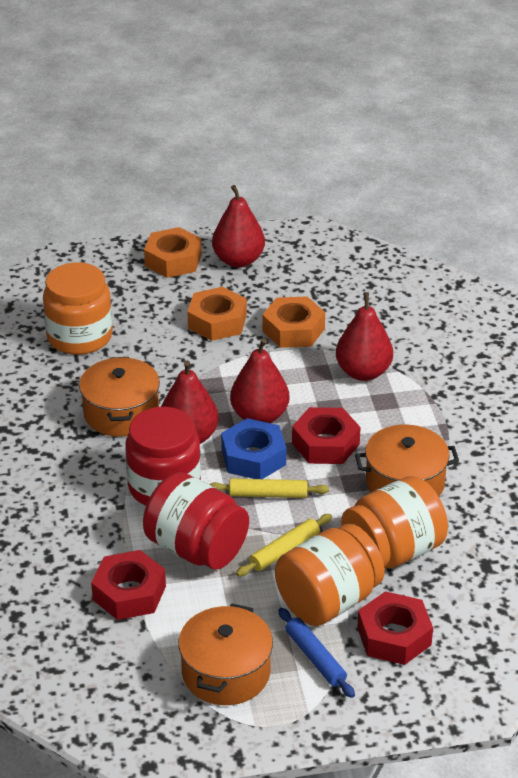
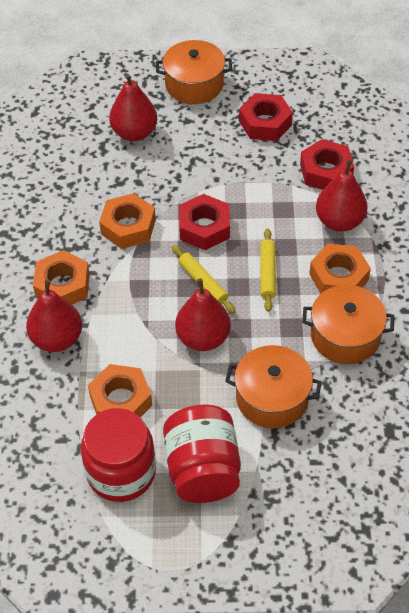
blue nut: 1 -> 0
blue rolling pin: 1 -> 0
orange jar: 3 -> 0
orange nut: 3 -> 4

